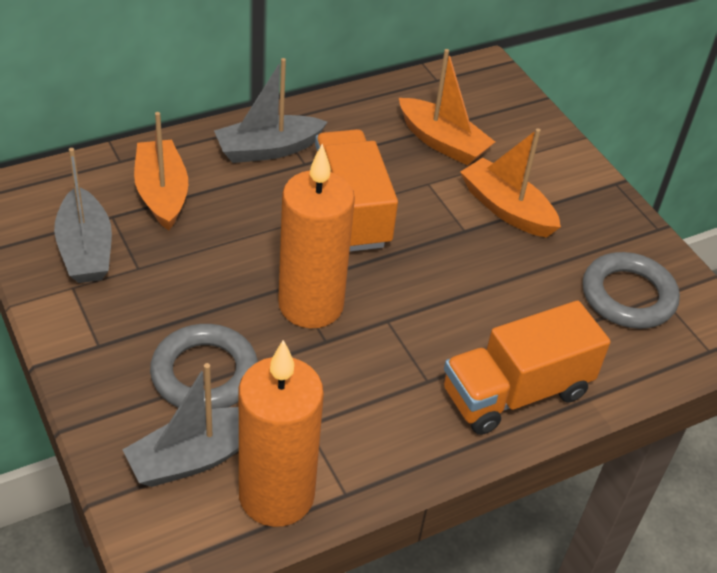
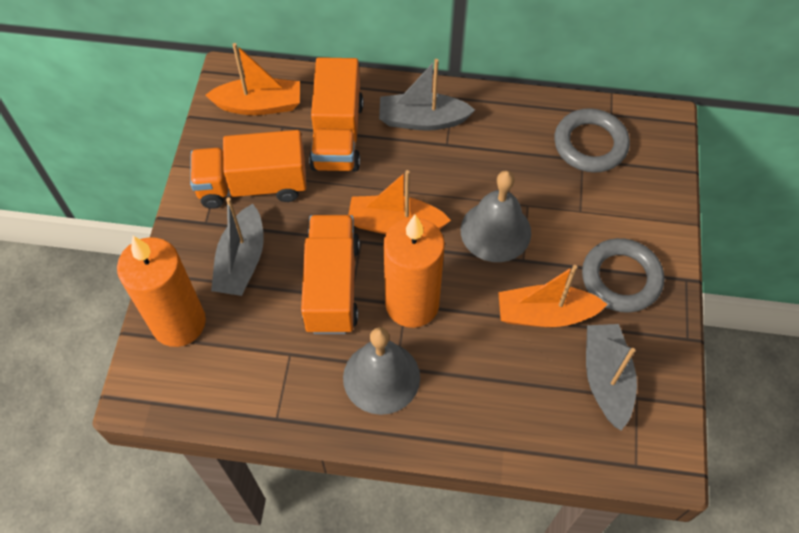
grey bell: 0 -> 2
orange truck: 2 -> 3

